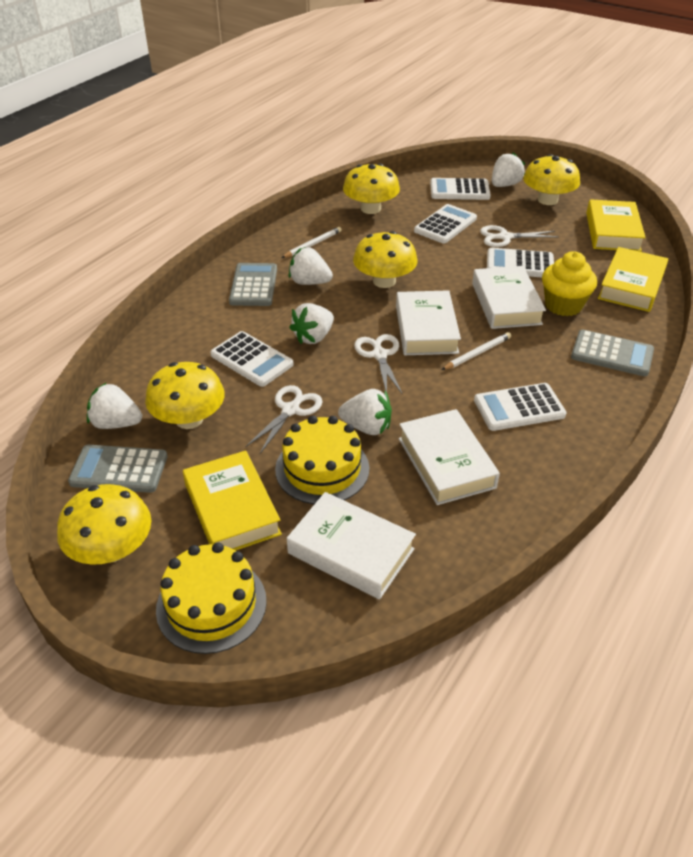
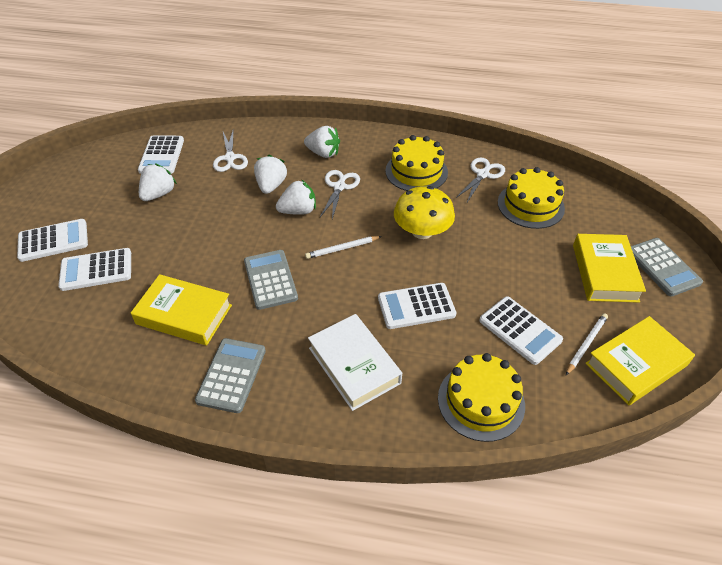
white book: 4 -> 1
white strawberry: 5 -> 4
yellow cake: 2 -> 3
yellow cupcake: 1 -> 0
yellow mushroom: 5 -> 1

